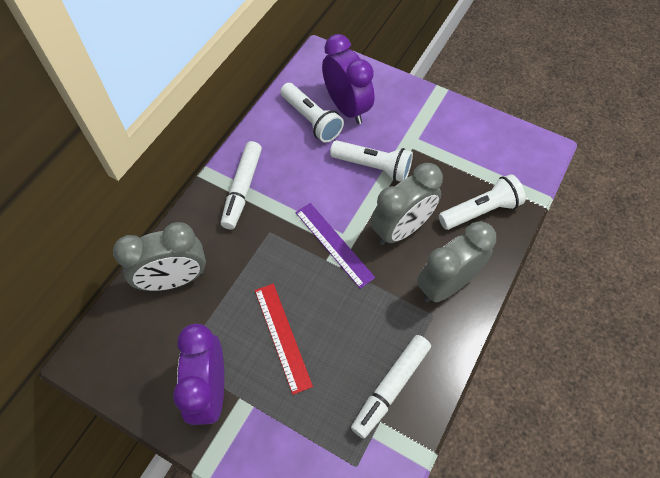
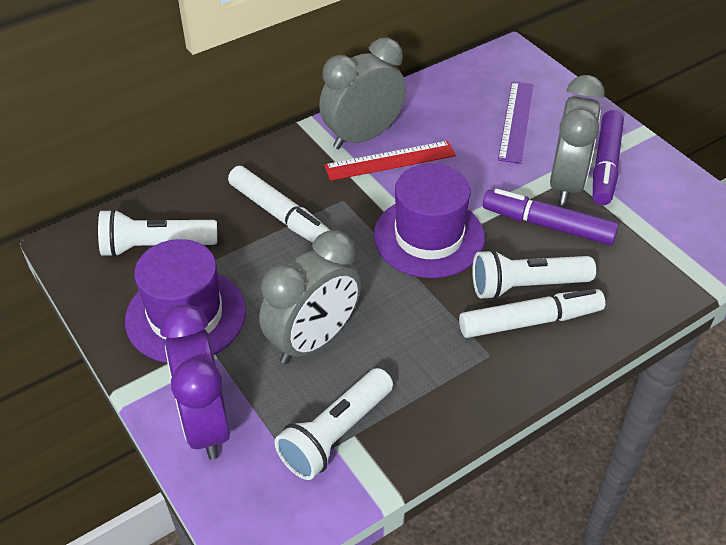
purple clock: 2 -> 1
purple hat: 0 -> 2
purple marker: 0 -> 2

